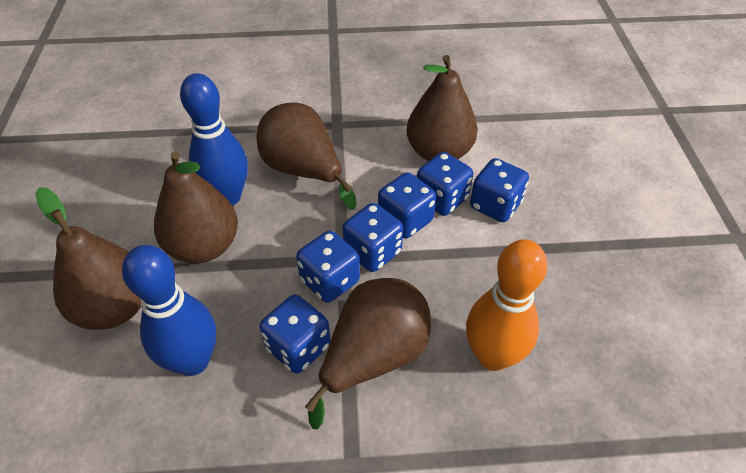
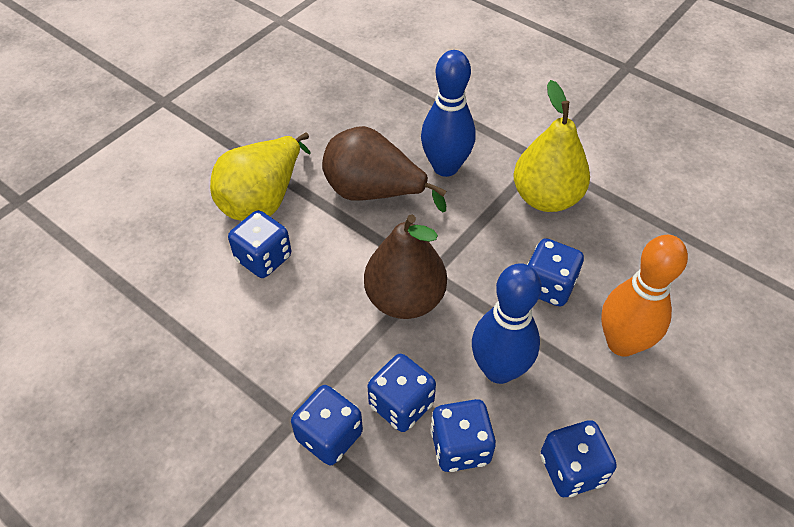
brown pear: 5 -> 2
yellow pear: 0 -> 2

